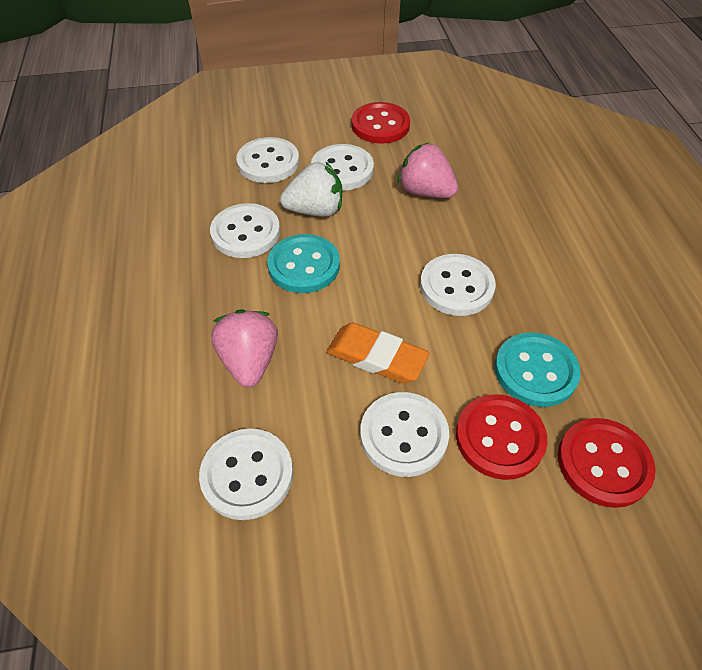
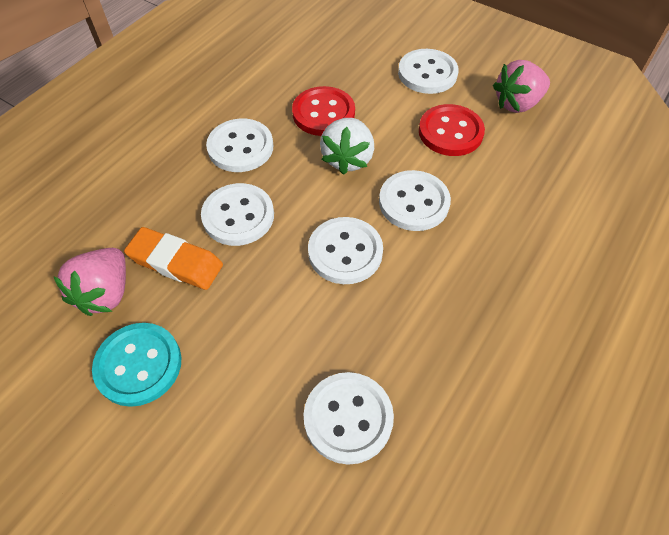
red button: 3 -> 2
turquoise button: 2 -> 1

